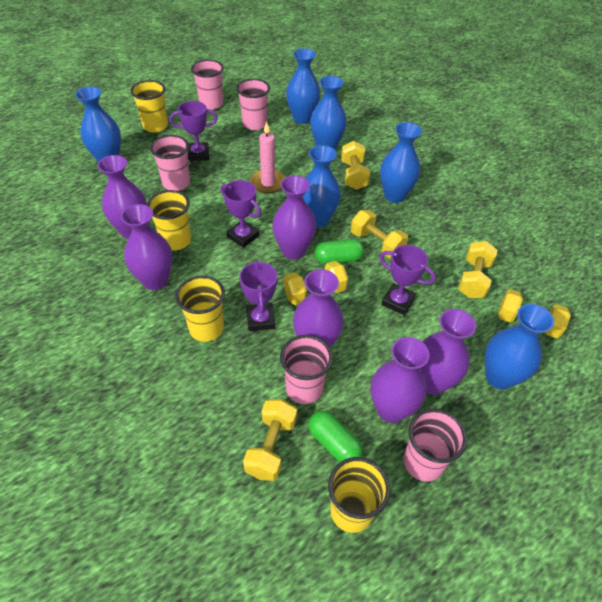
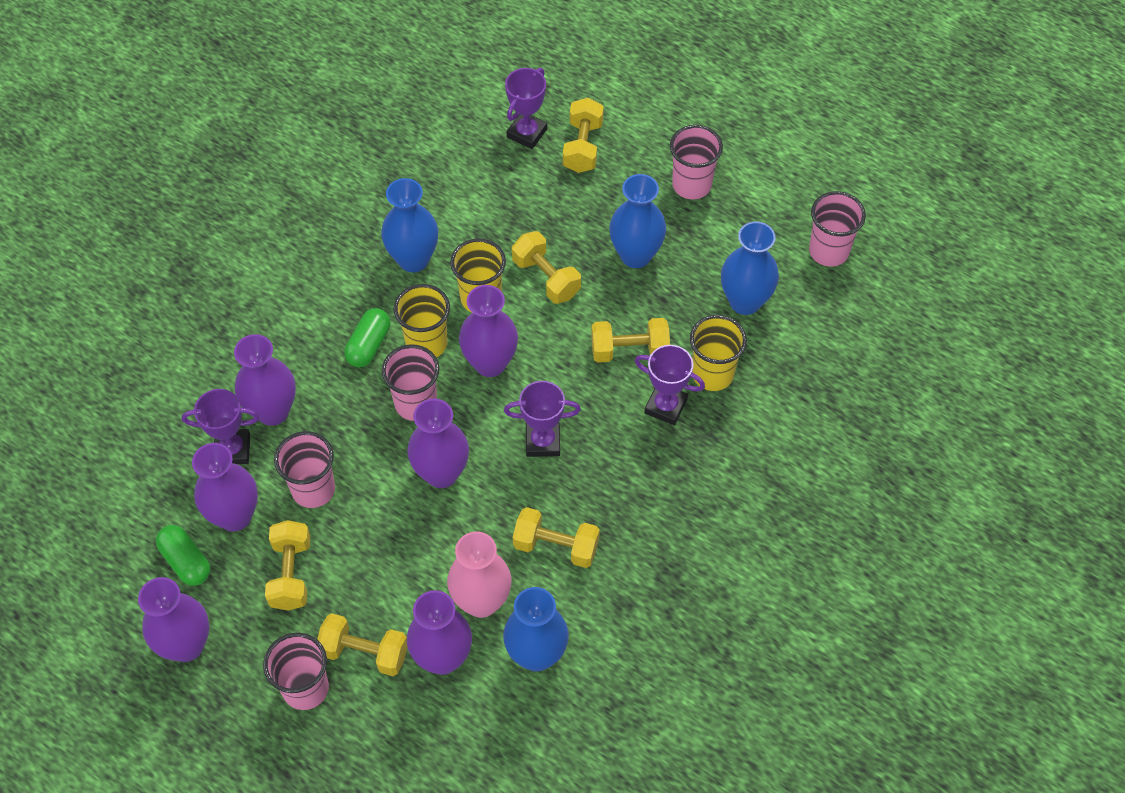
blue vase: 6 -> 4
pink candle: 1 -> 0
pink vase: 0 -> 1
yellow cup: 4 -> 3

